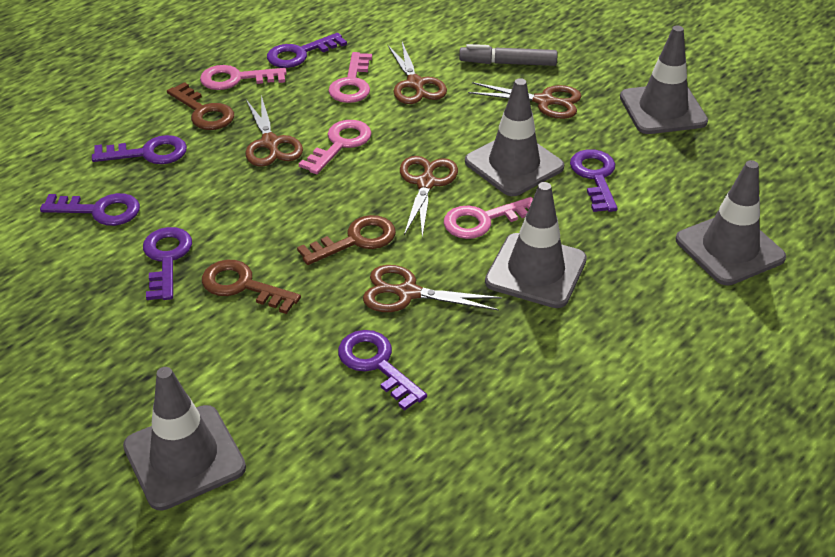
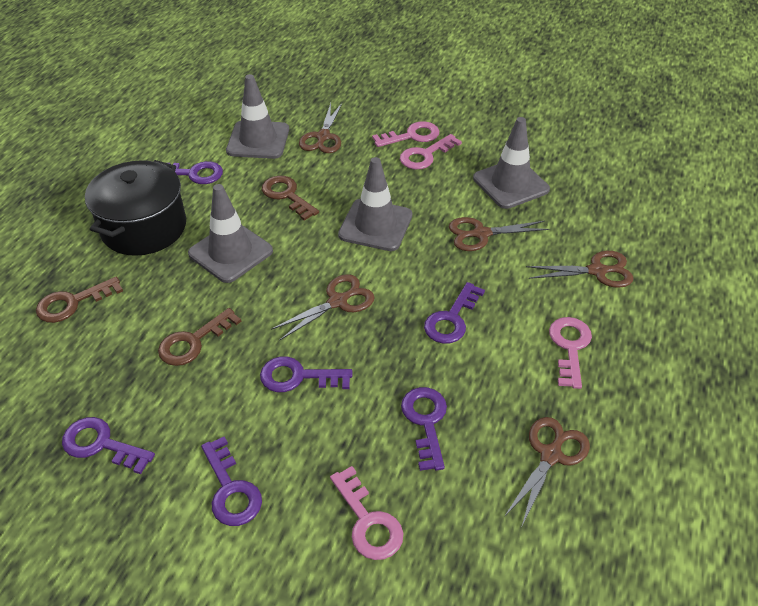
black pot: 0 -> 1
grey marker: 1 -> 0
grey traffic cone: 5 -> 4

